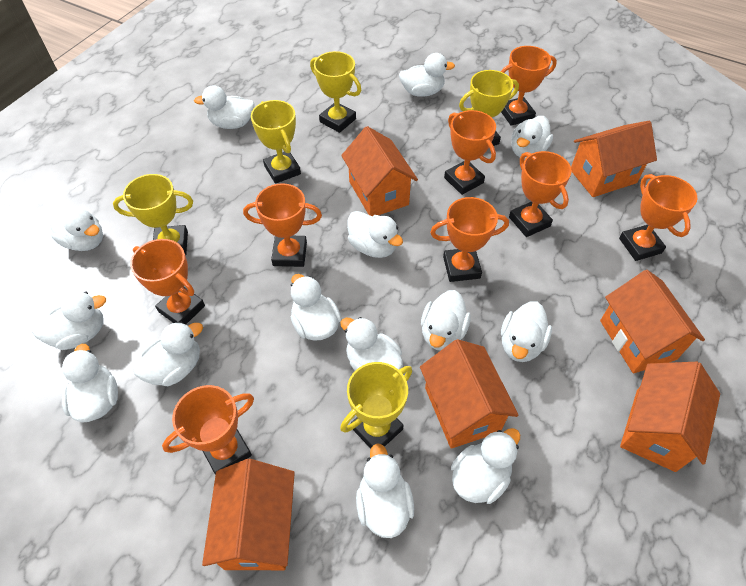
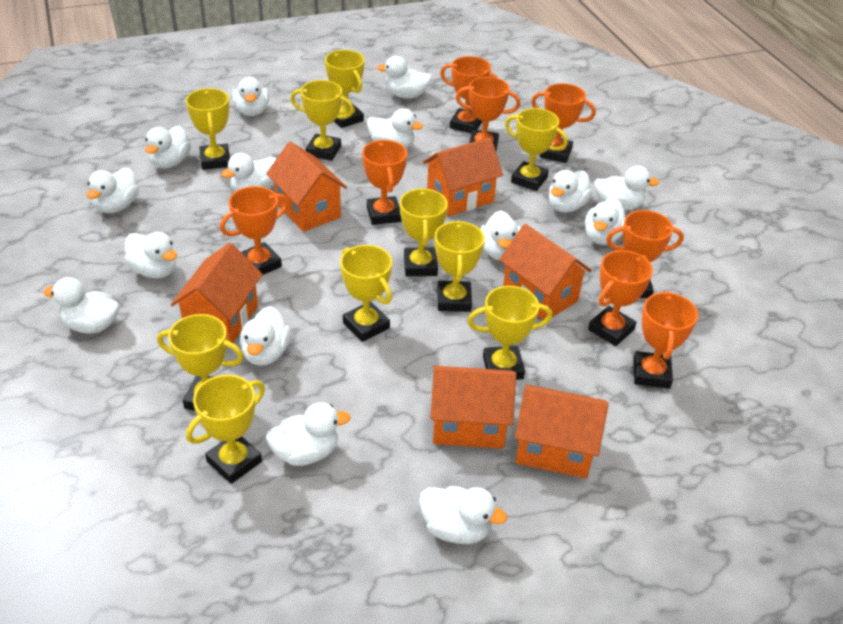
white duck: 14 -> 15
yellow trophy: 5 -> 10

